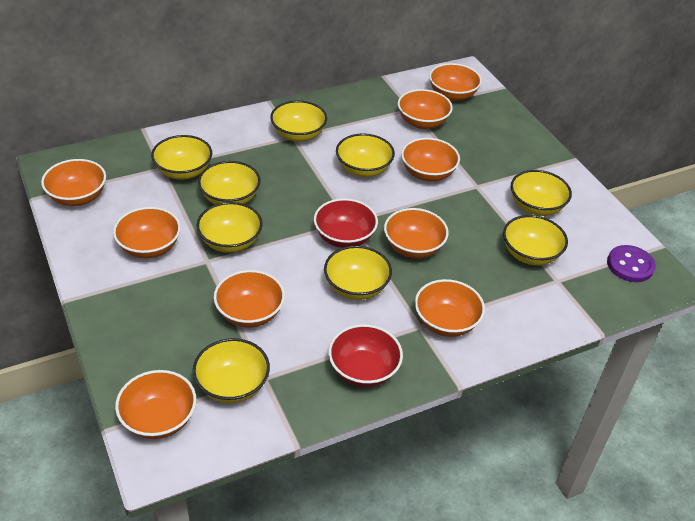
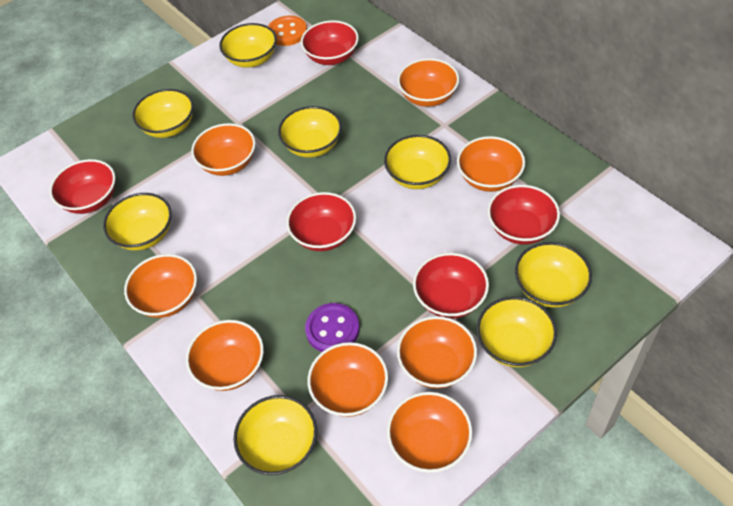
orange bowl: 9 -> 8
orange button: 0 -> 1
red bowl: 2 -> 5
yellow bowl: 9 -> 8

